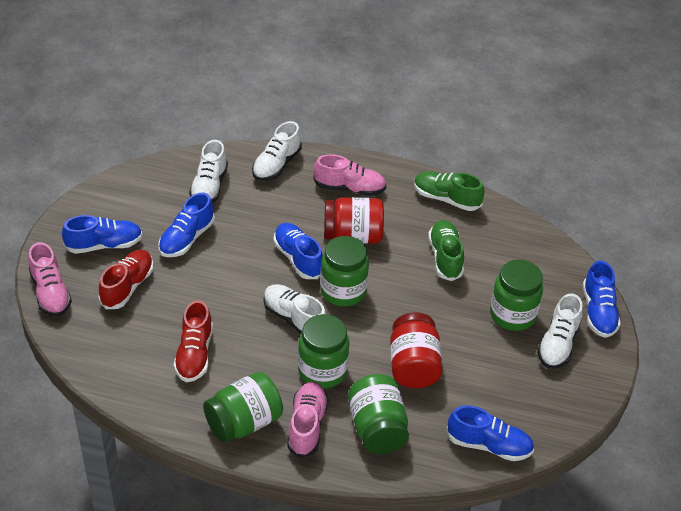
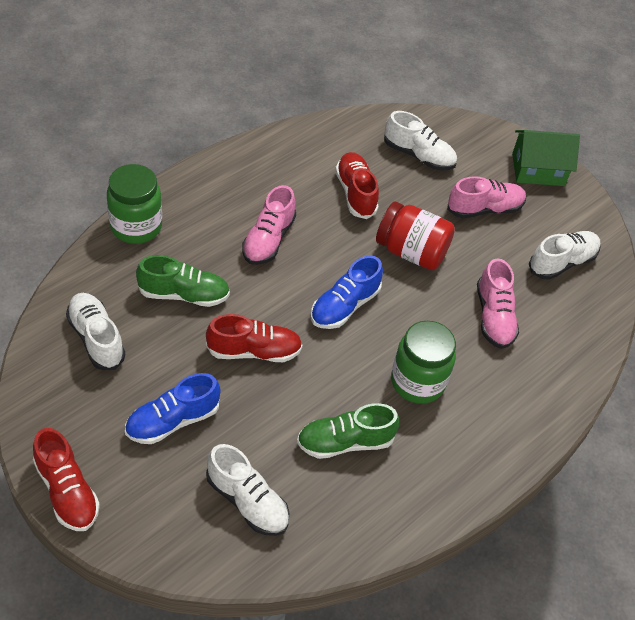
blue shoe: 5 -> 2
green house: 0 -> 1
green jar: 5 -> 2
red jar: 2 -> 1
red shoe: 2 -> 3

